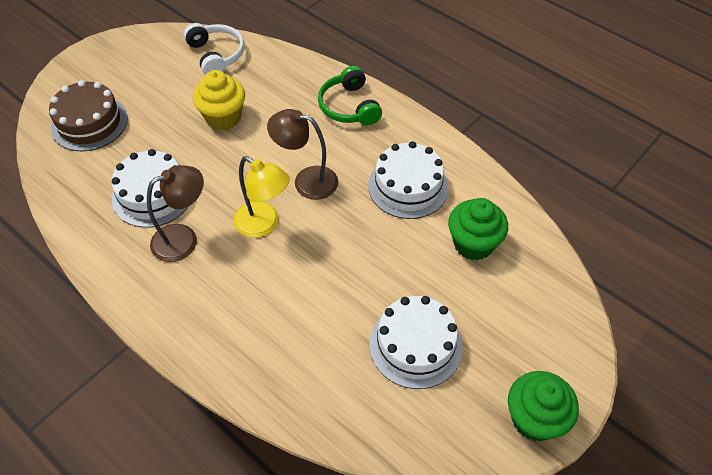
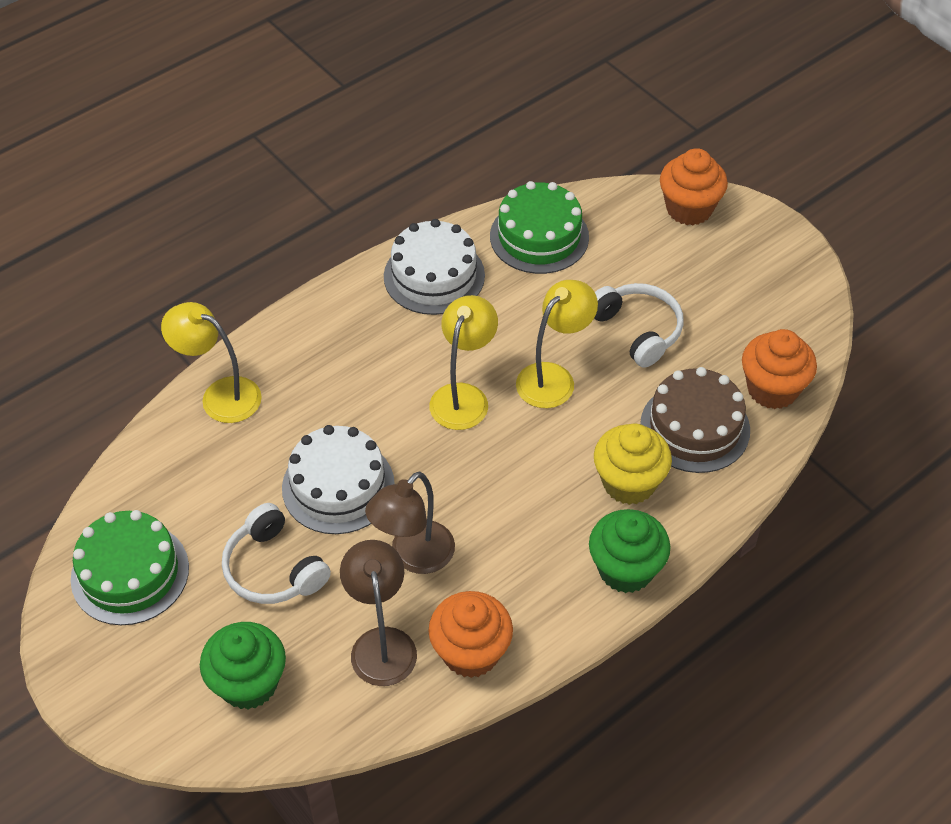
green cake: 0 -> 2
green headphones: 1 -> 0
orange cupcake: 0 -> 3
white cake: 3 -> 2
white headphones: 1 -> 2
yellow lamp: 1 -> 3

